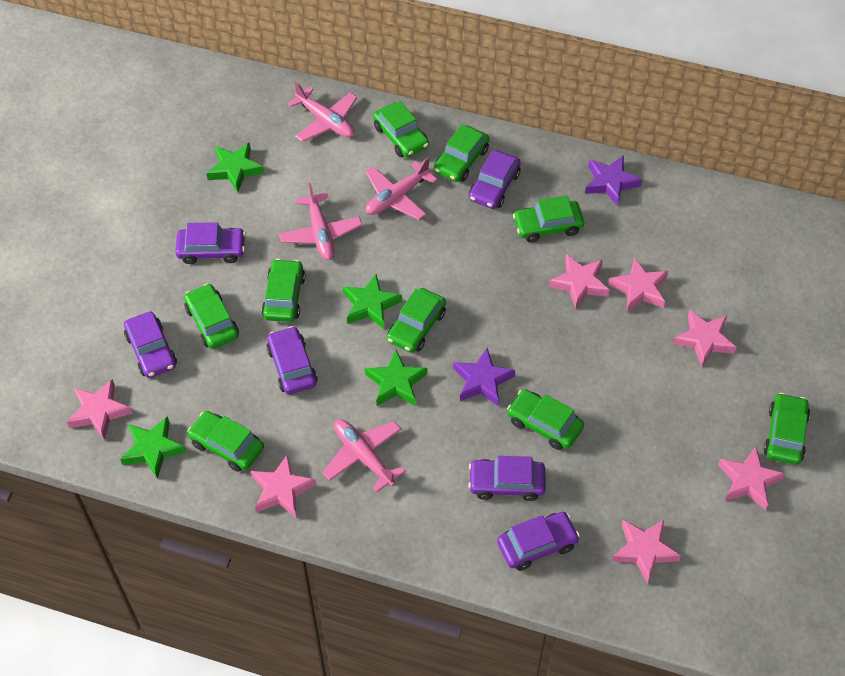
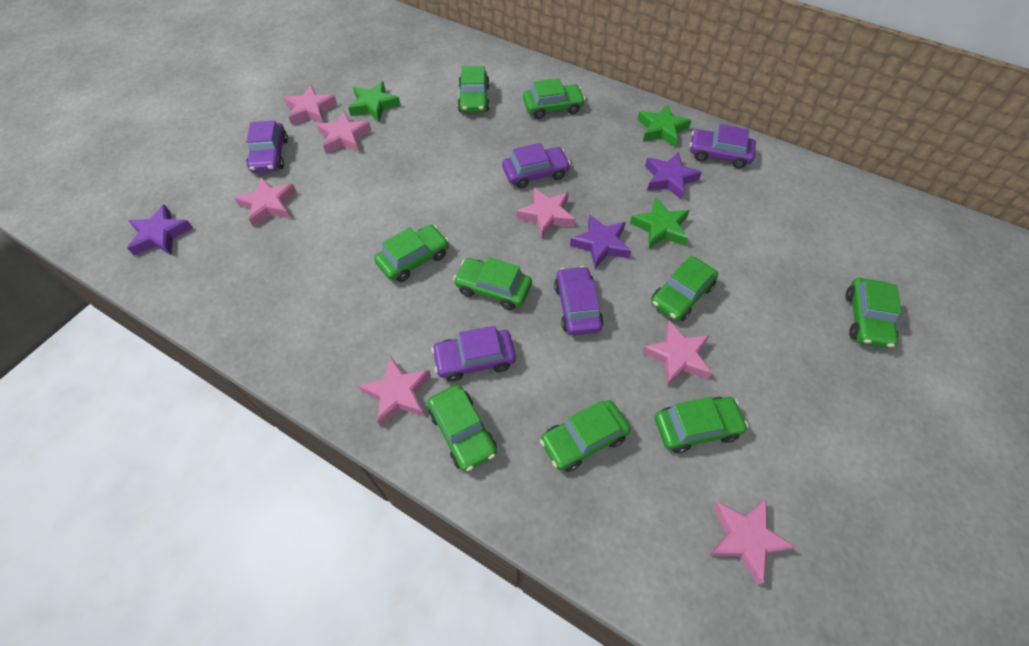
green star: 4 -> 3
pink plane: 4 -> 0
purple car: 6 -> 5
purple star: 2 -> 3

